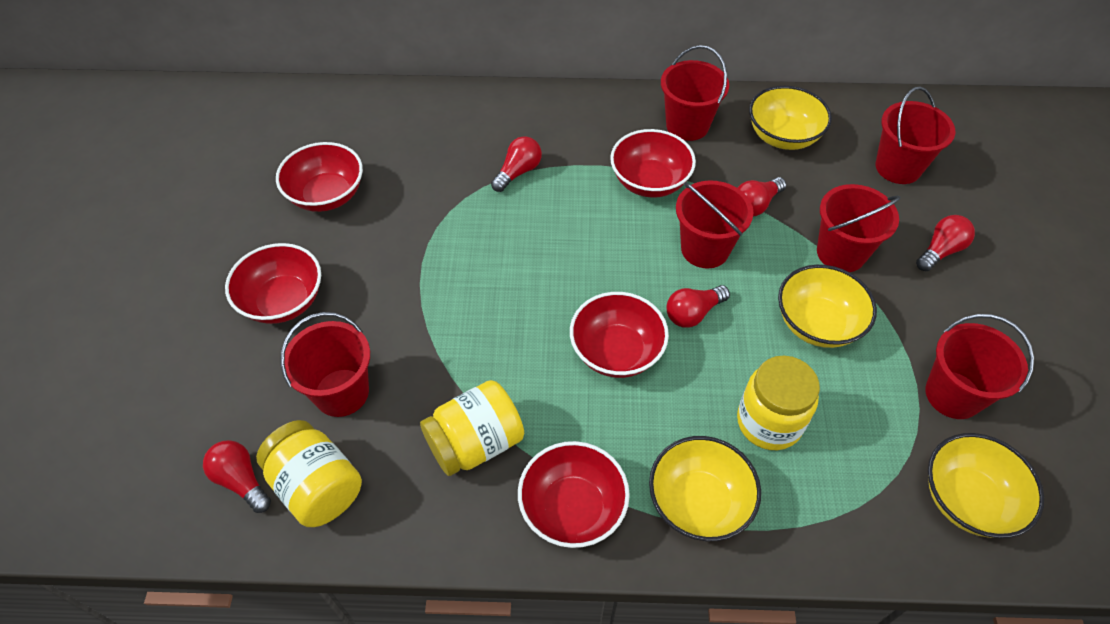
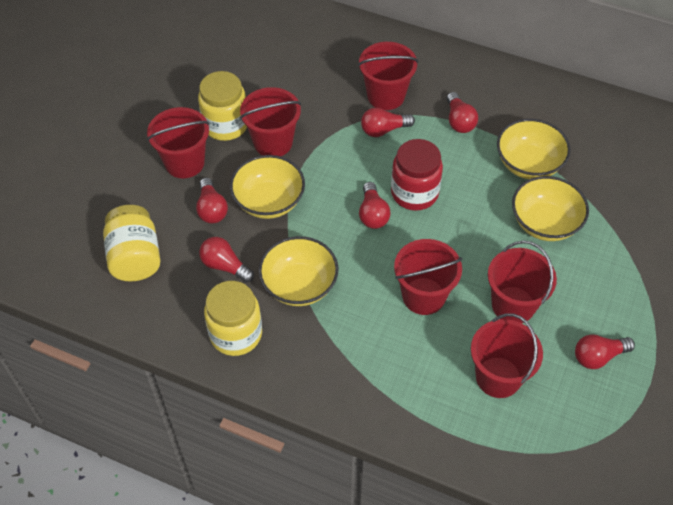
red bowl: 5 -> 0
red jar: 0 -> 1
red light bulb: 5 -> 6

